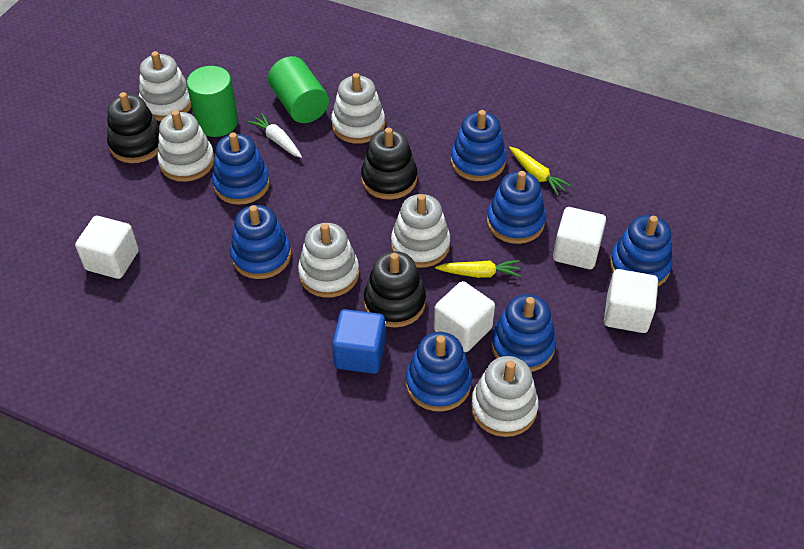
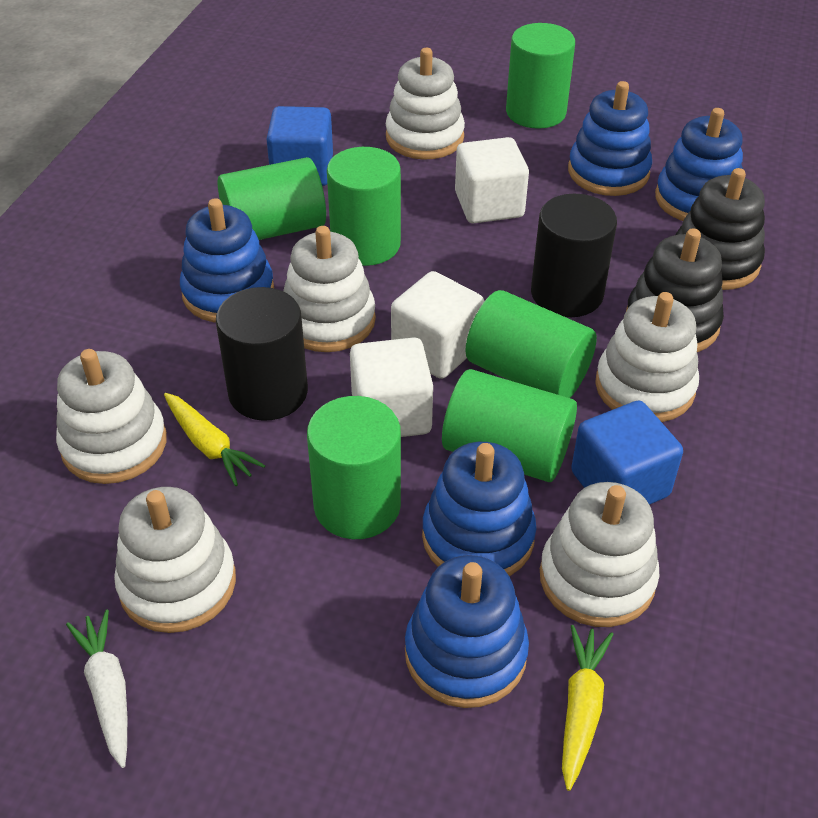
black cylinder: 0 -> 2
black stacking toy: 3 -> 2
blue cube: 1 -> 2
blue stacking toy: 7 -> 5
green cylinder: 2 -> 6
white cube: 4 -> 3

